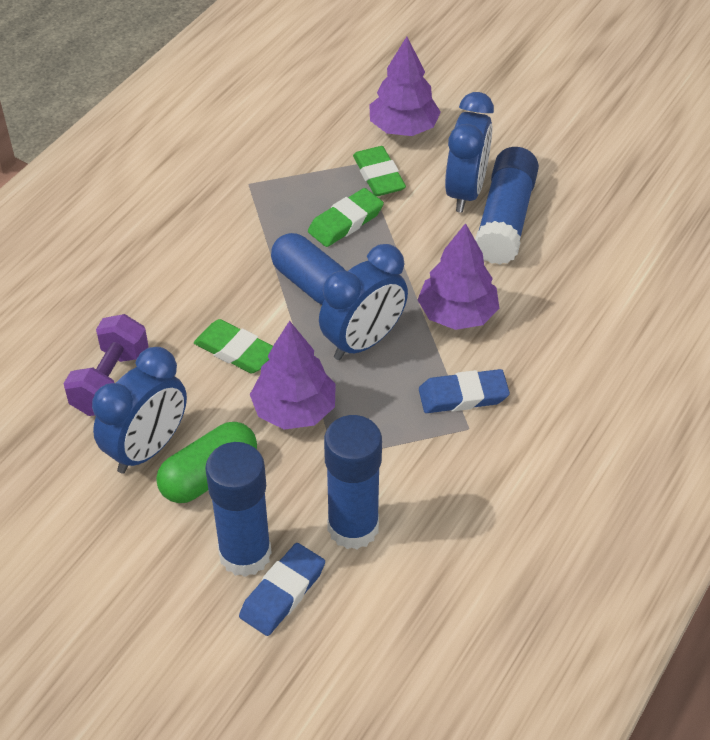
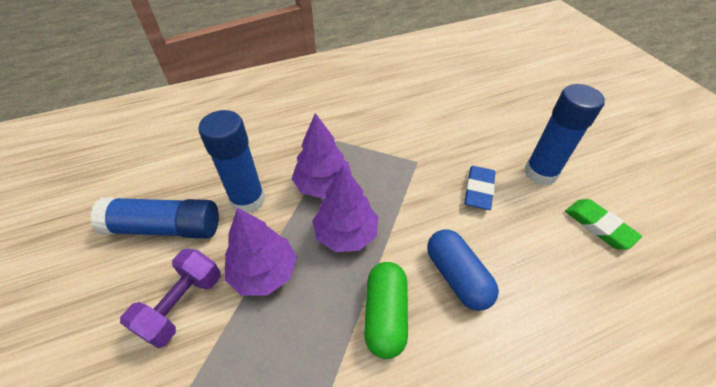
blue clock: 3 -> 0
blue eraser: 2 -> 1
green eraser: 3 -> 1

